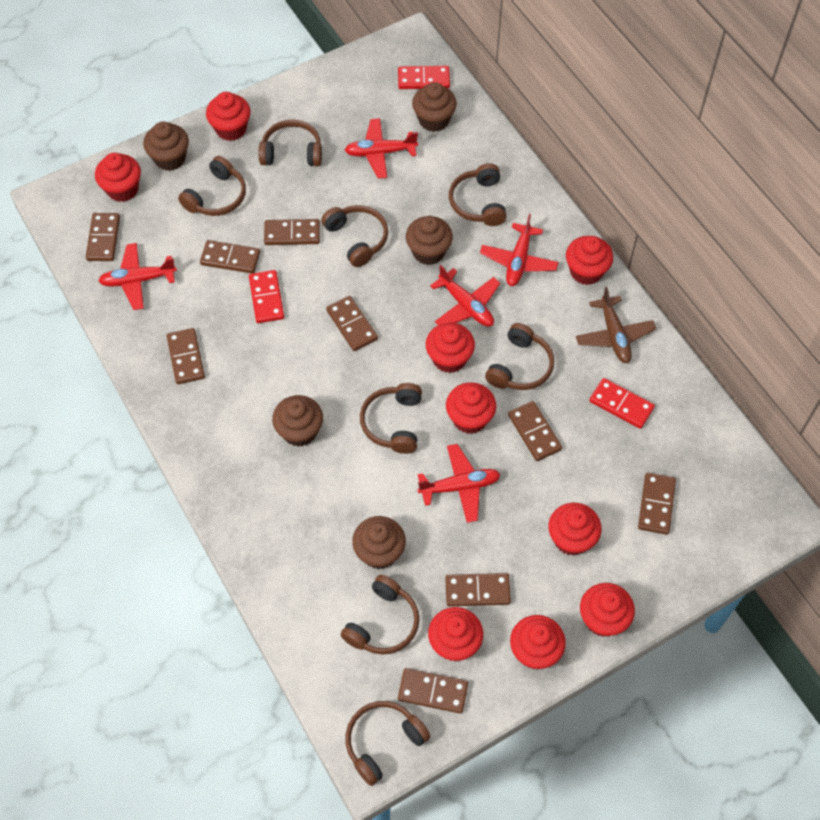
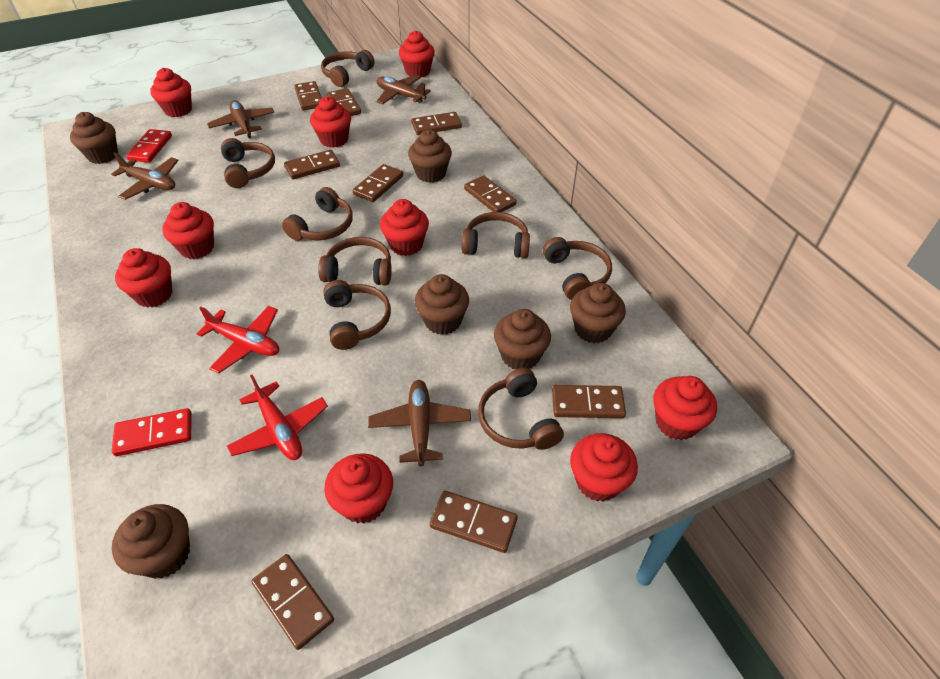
brown cupcake: 5 -> 6
brown plane: 1 -> 4
red domino: 3 -> 2
red plane: 5 -> 2

